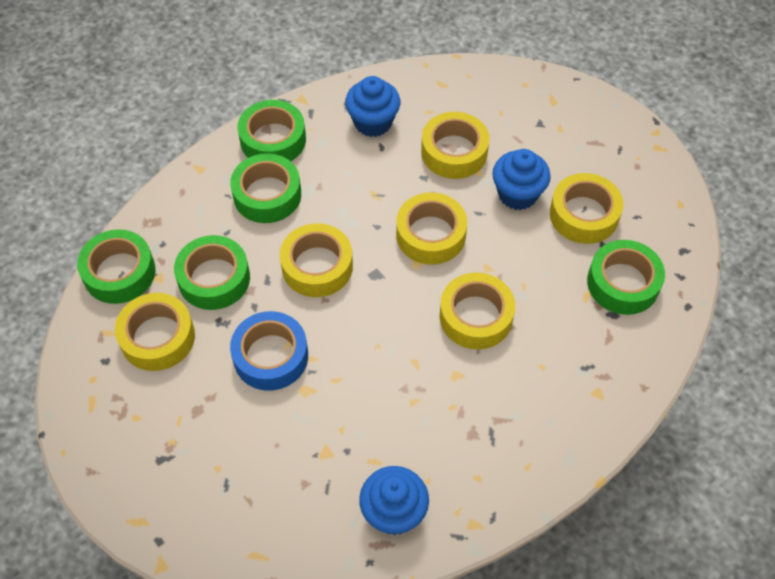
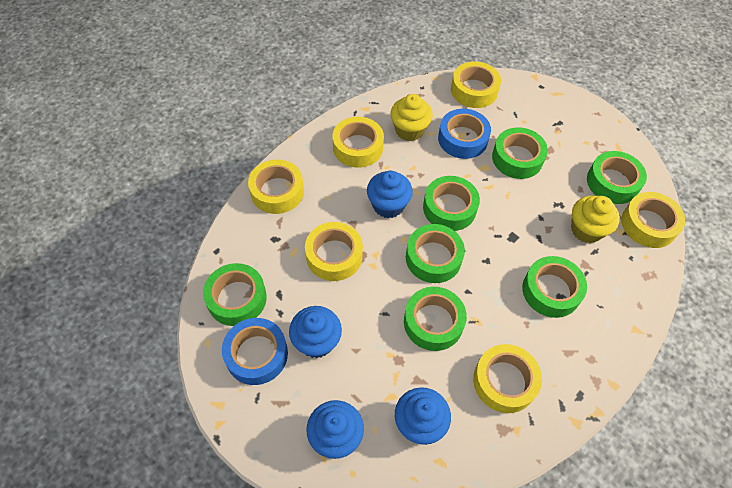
blue cupcake: 3 -> 4
blue tape: 1 -> 2
green tape: 5 -> 7
yellow cupcake: 0 -> 2

